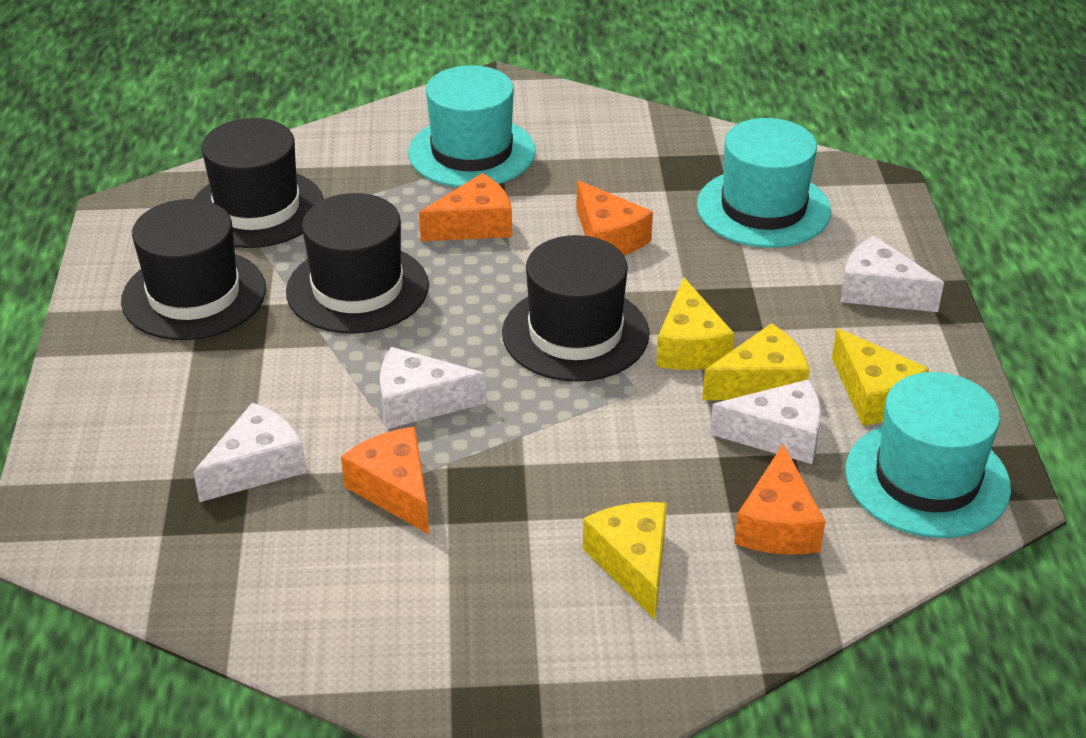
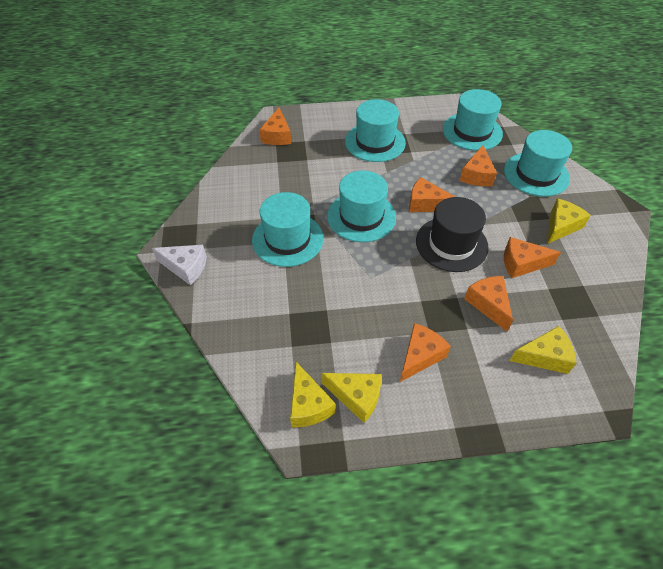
black hat: 4 -> 1
orange cheese: 4 -> 6
turquoise hat: 3 -> 5
white cheese: 4 -> 1

